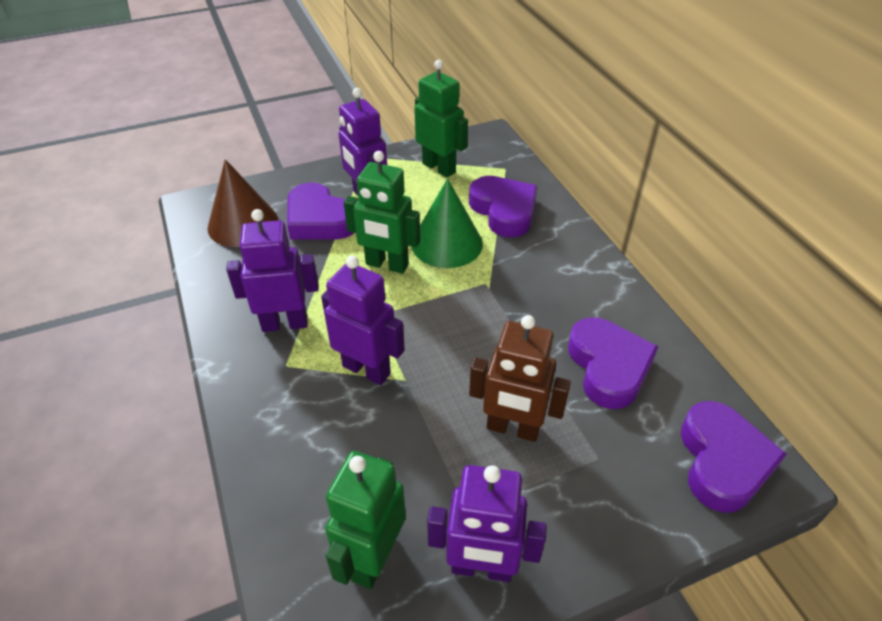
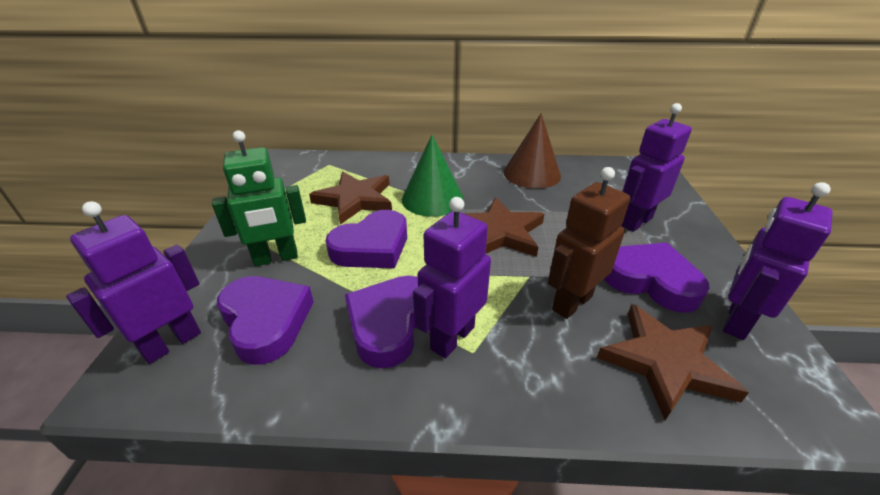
brown star: 0 -> 3
green robot: 3 -> 1

